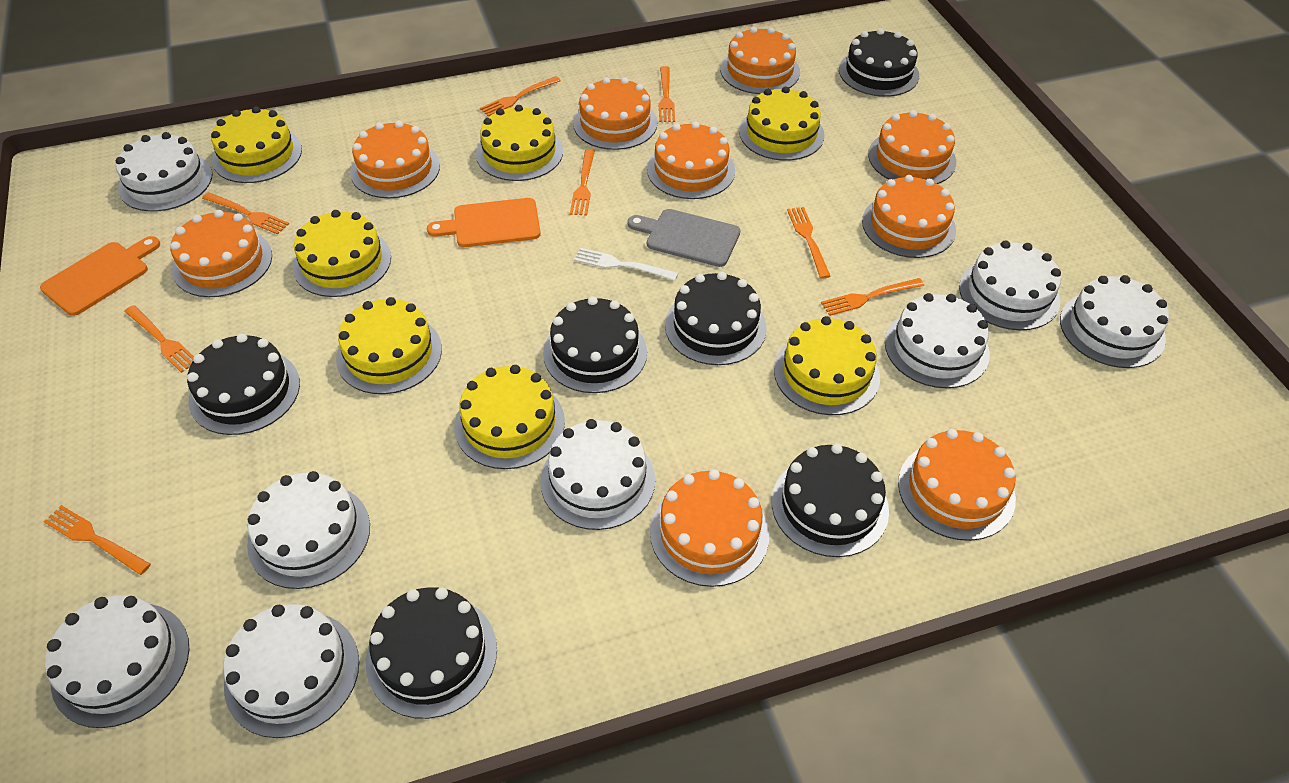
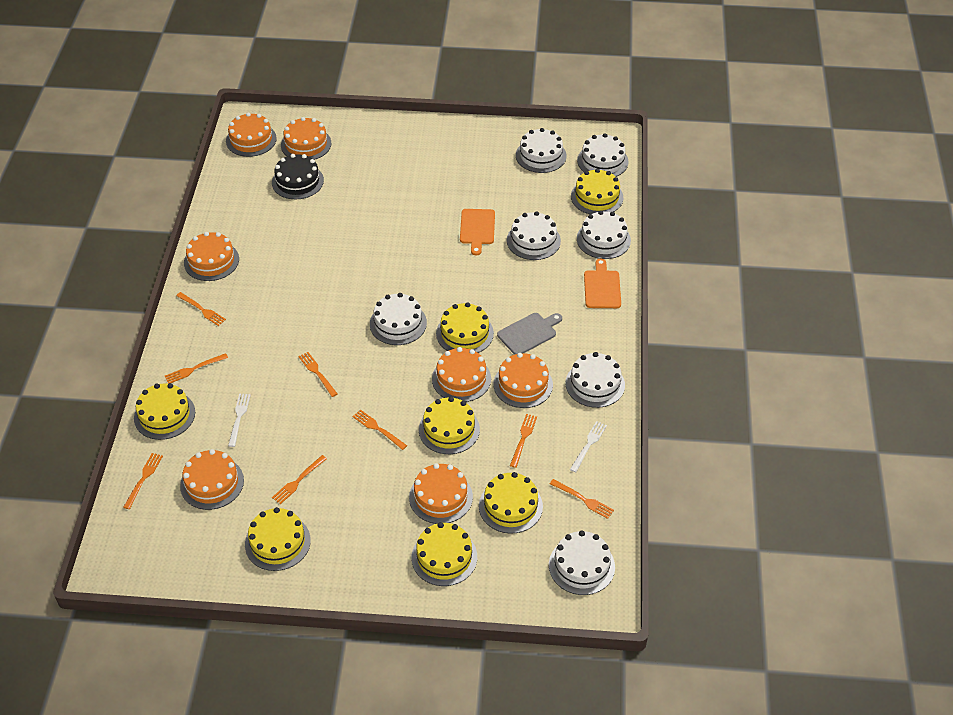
black cake: 6 -> 1
orange cake: 9 -> 7
white cake: 8 -> 7
white fork: 1 -> 2

